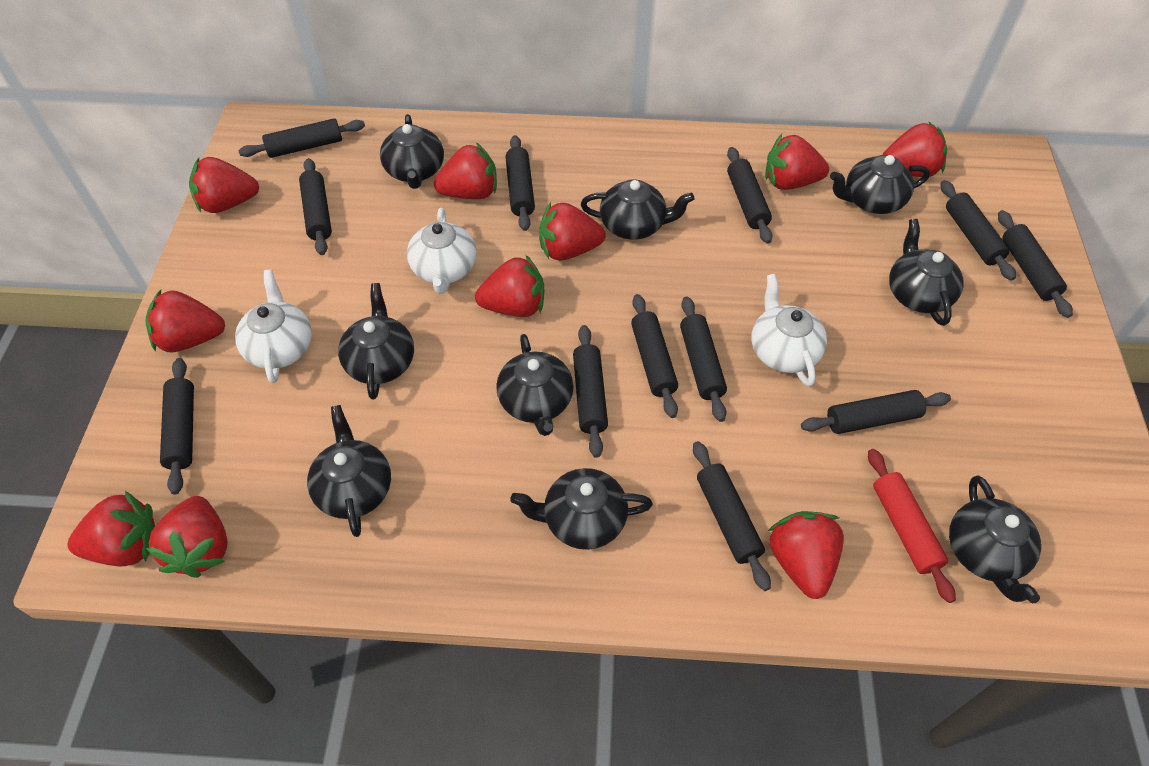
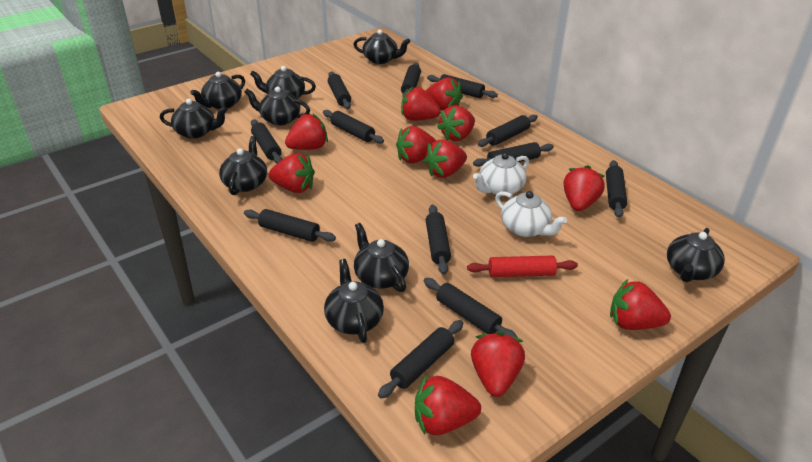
red strawberry: 10 -> 11
white teapot: 3 -> 2

